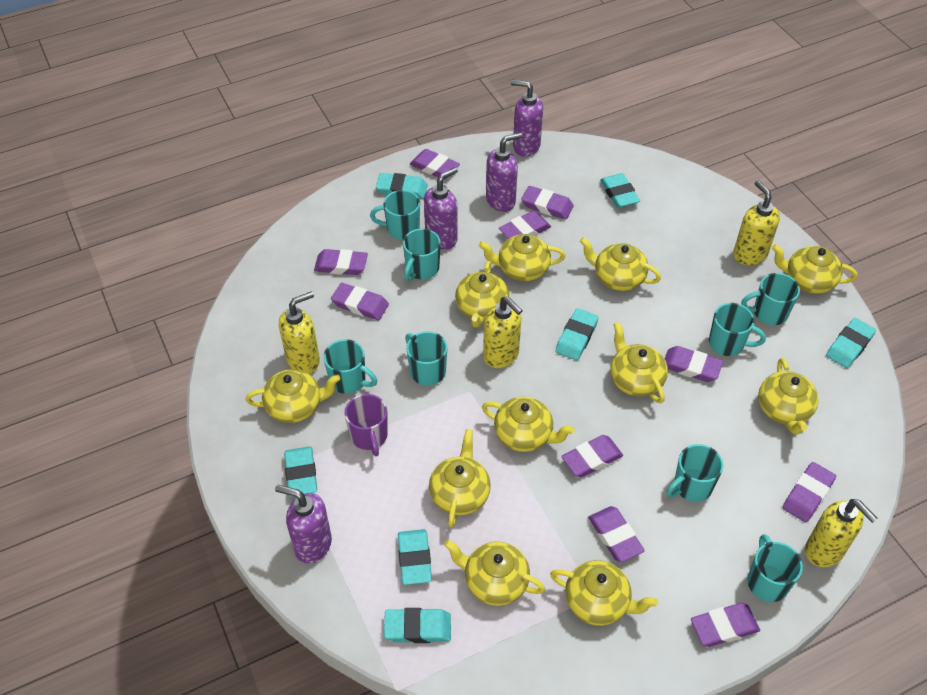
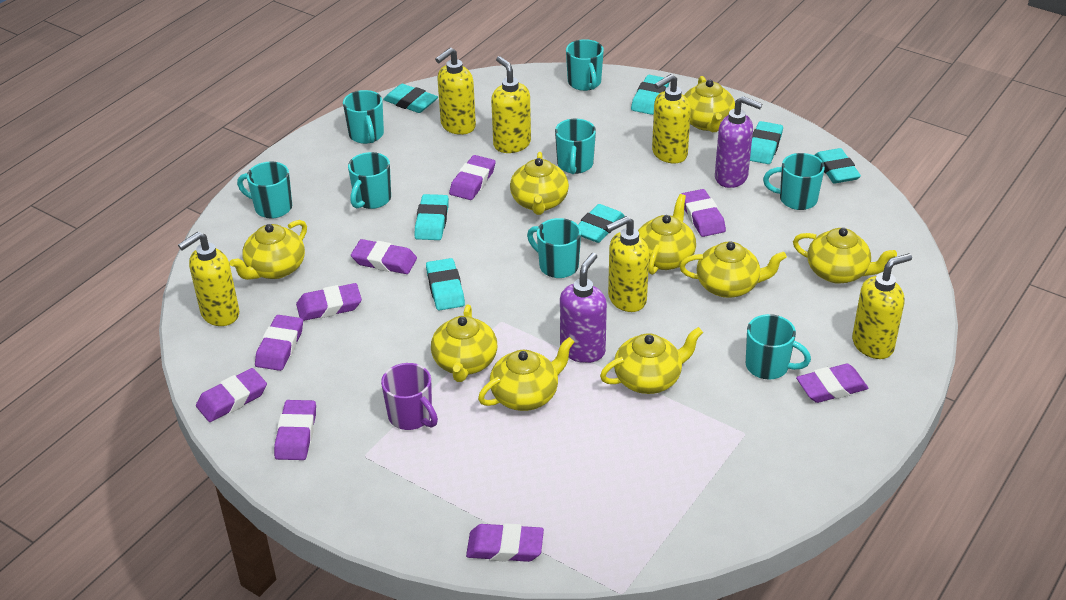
purple eraser: 10 -> 9
purple soap dispenser: 4 -> 2
yellow soap dispenser: 4 -> 6
yellow teapot: 11 -> 9

